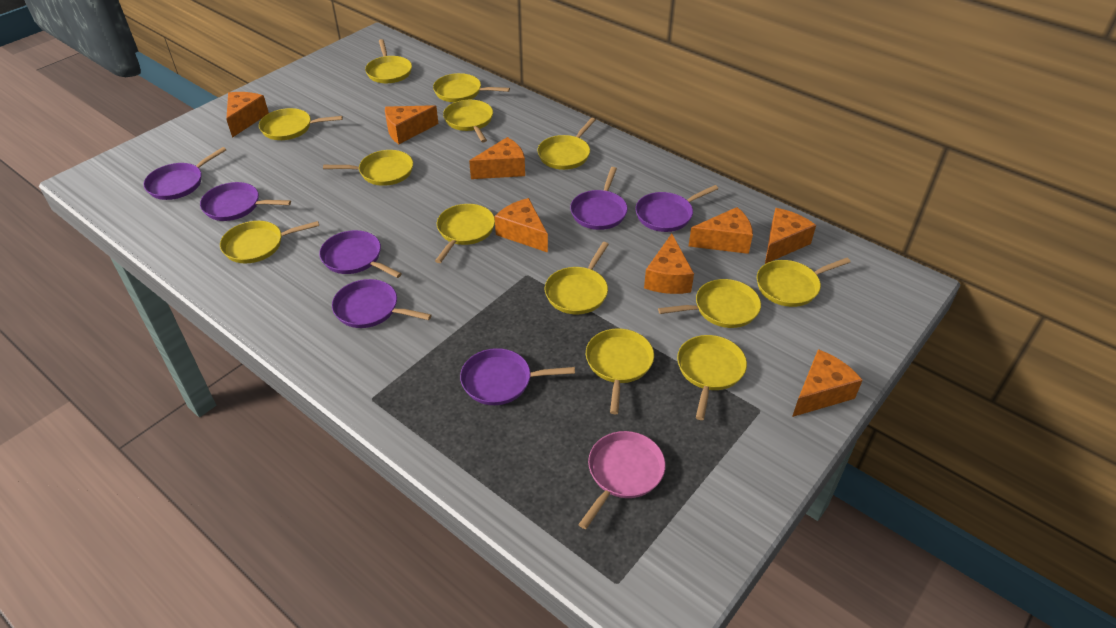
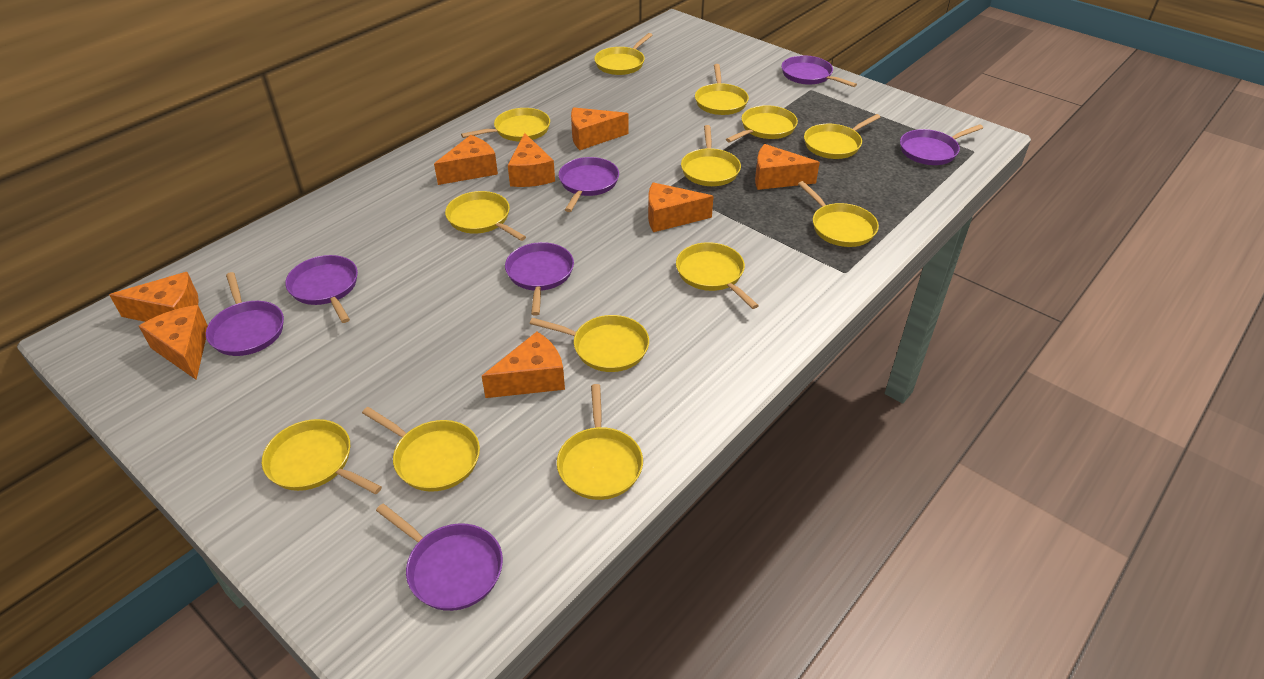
pink pan: 1 -> 0

